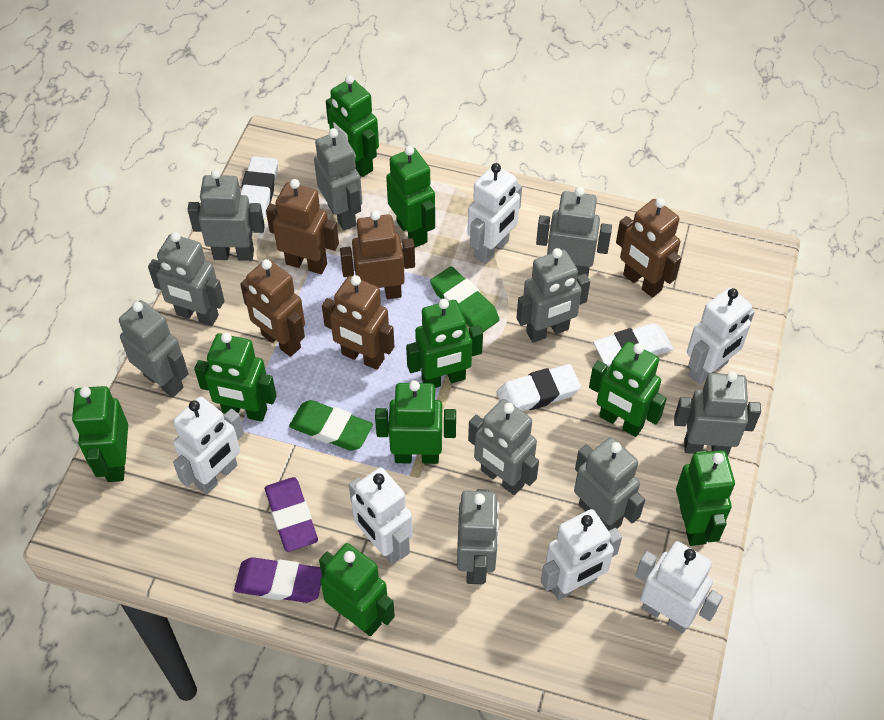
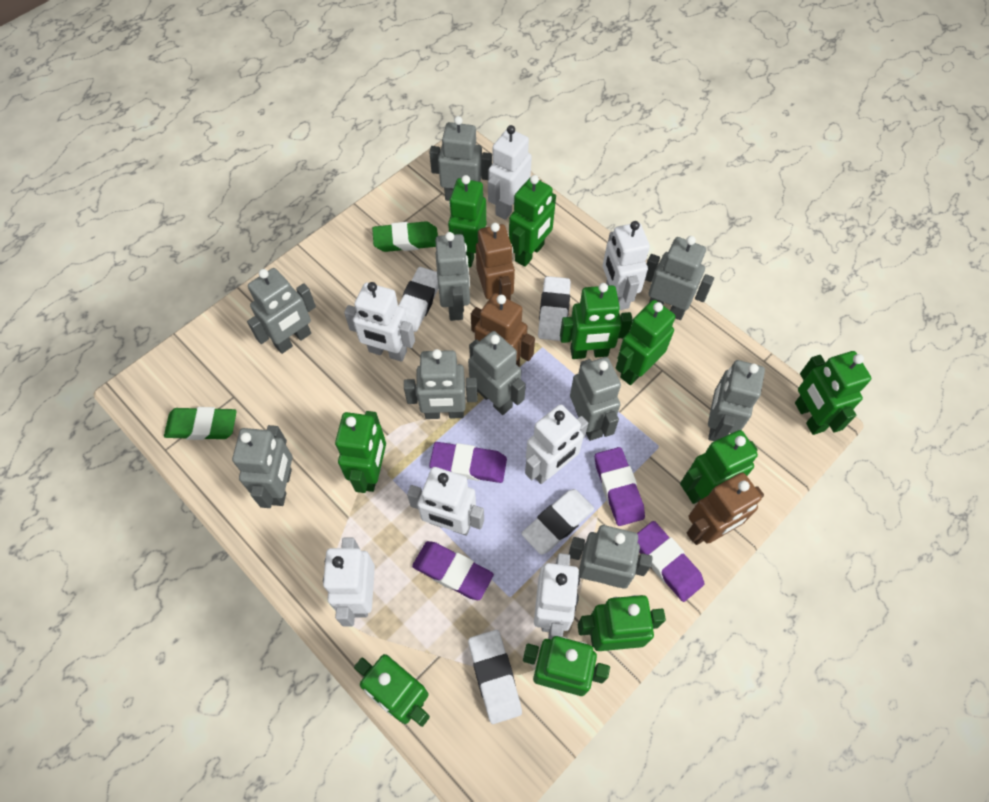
brown robot: 5 -> 3
green robot: 9 -> 10
purple eraser: 2 -> 4
white eraser: 3 -> 4
white robot: 6 -> 7

